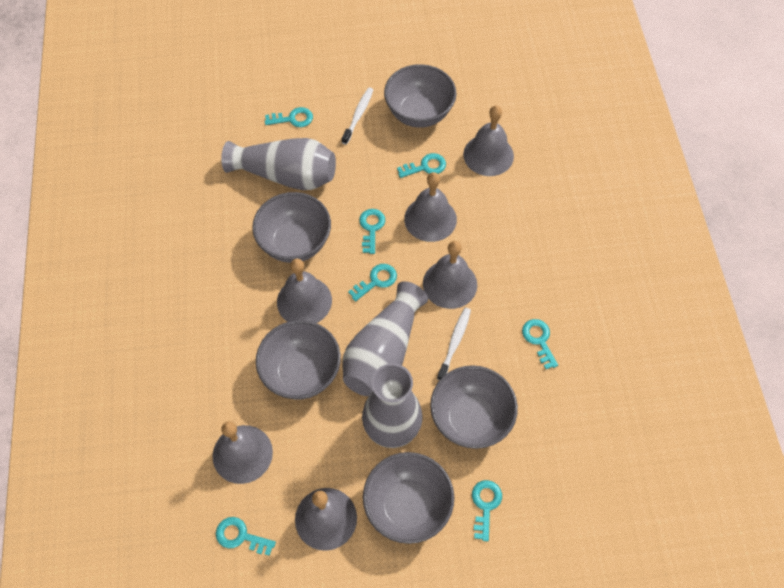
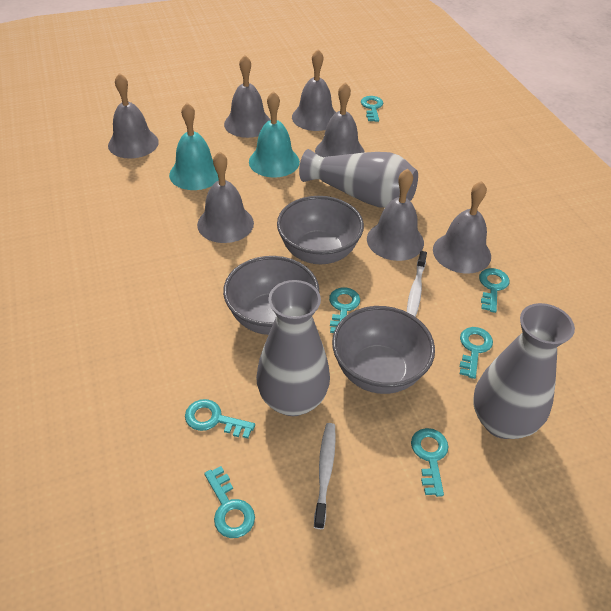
grey bell: 6 -> 7
grey bowl: 5 -> 3
turquoise bell: 0 -> 2

